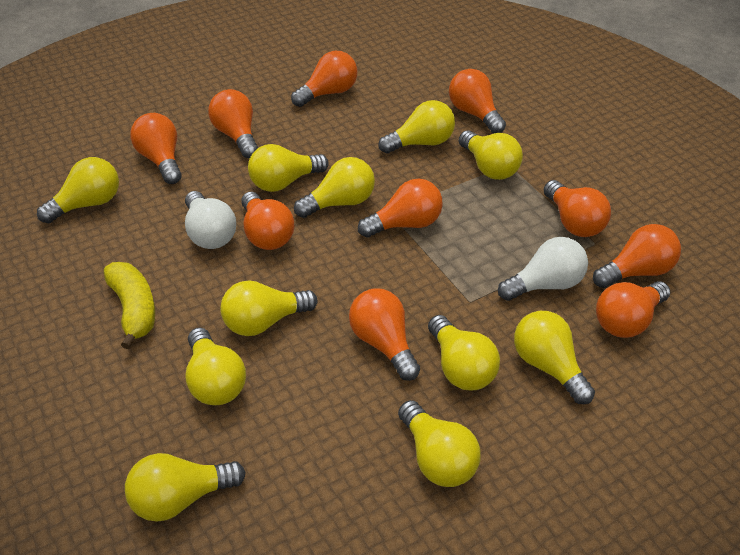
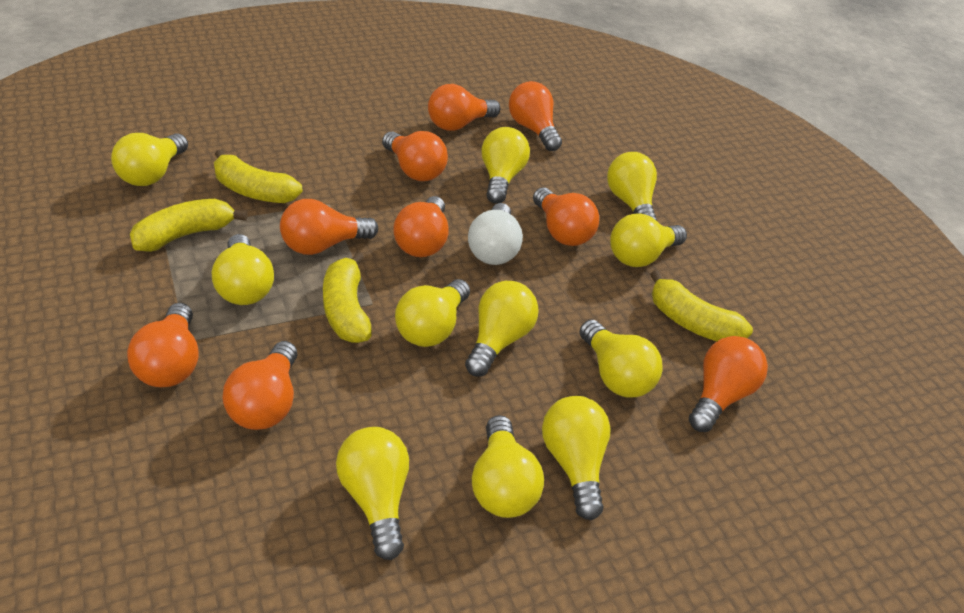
orange light bulb: 10 -> 9
white light bulb: 2 -> 1
yellow banana: 1 -> 4

